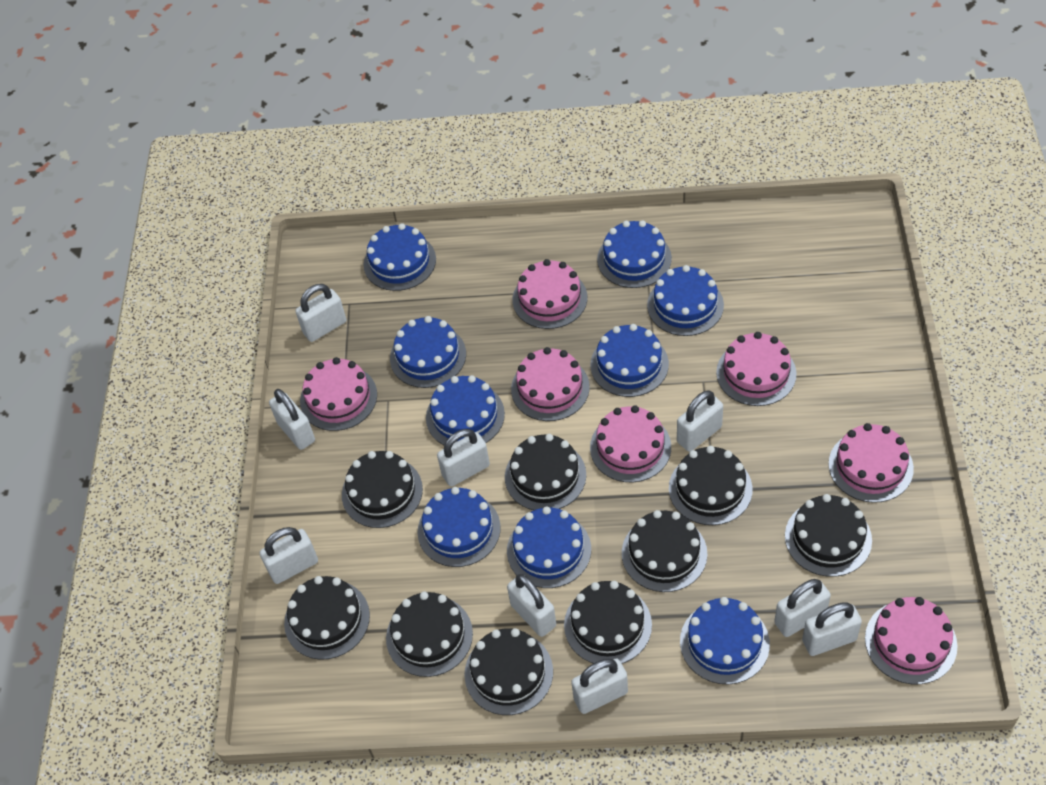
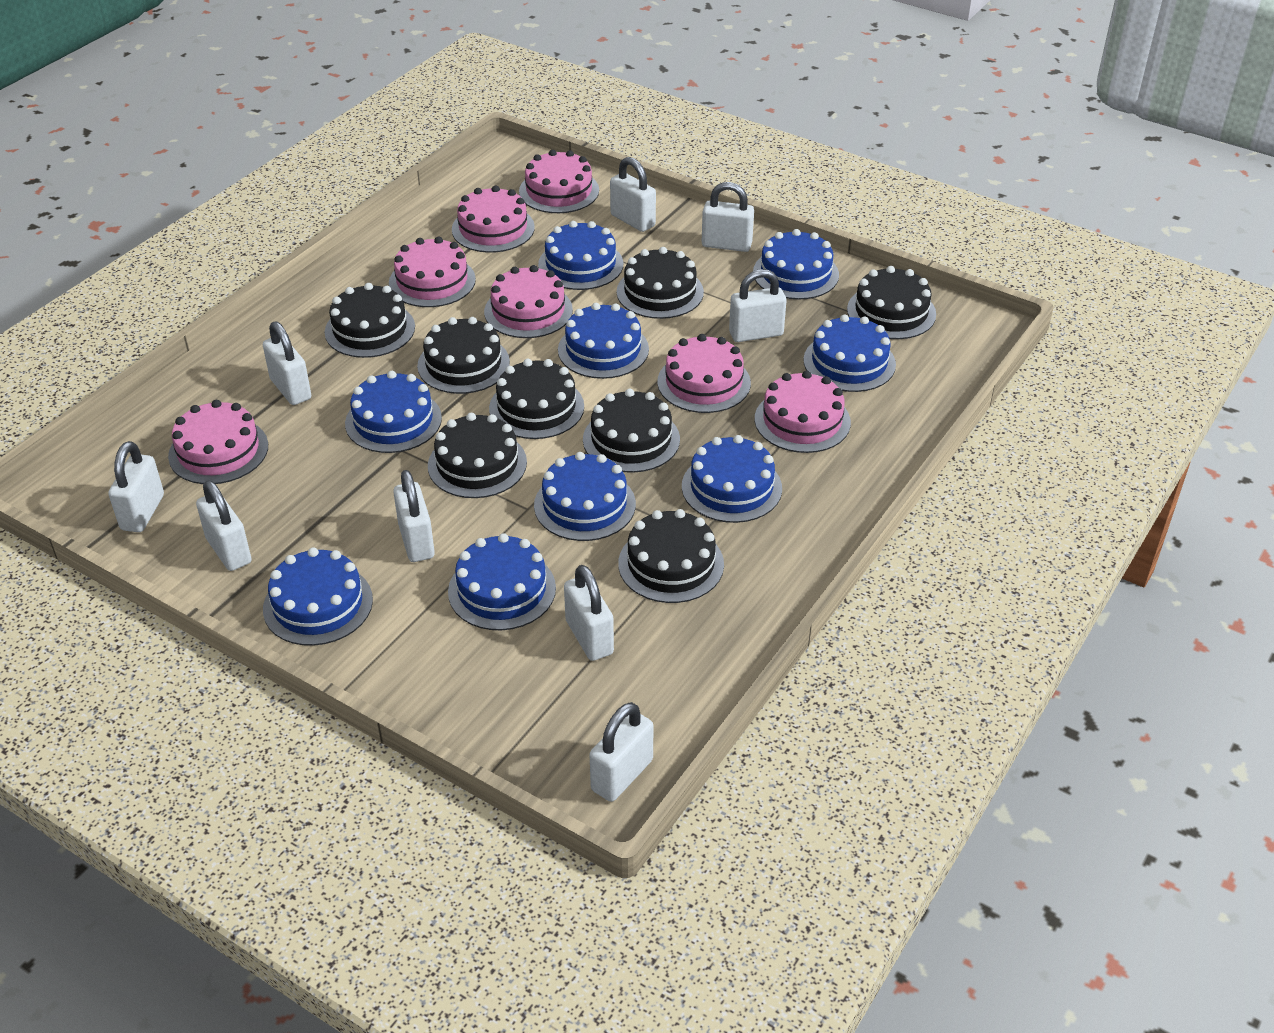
black cake: 9 -> 8

